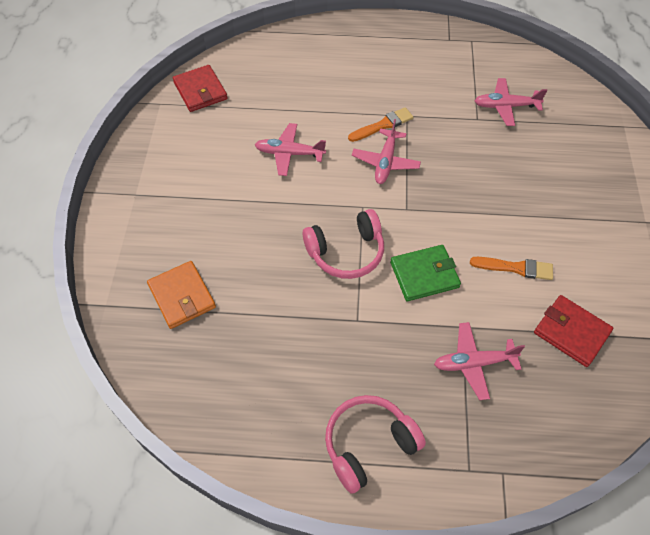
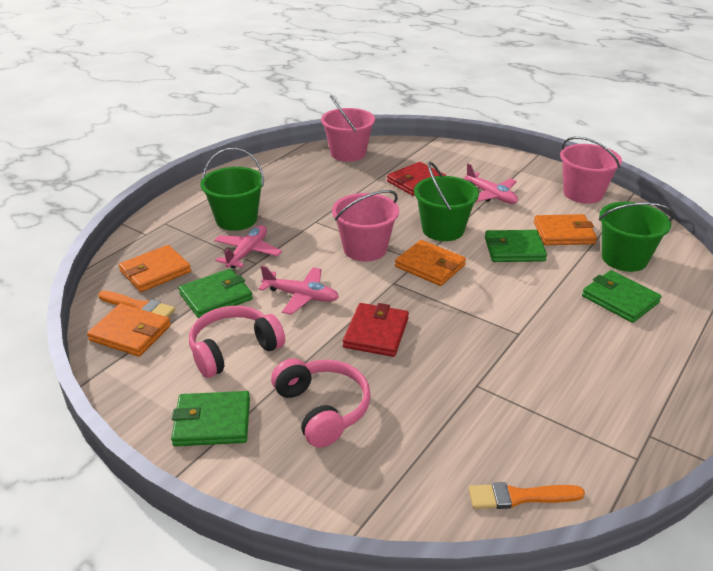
green bucket: 0 -> 3
green wallet: 1 -> 4
orange wallet: 1 -> 4
pink bucket: 0 -> 3
pink plane: 4 -> 3

